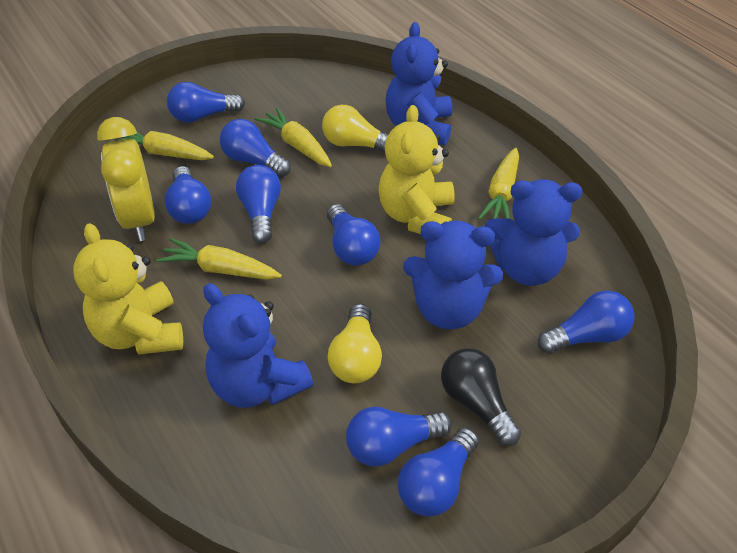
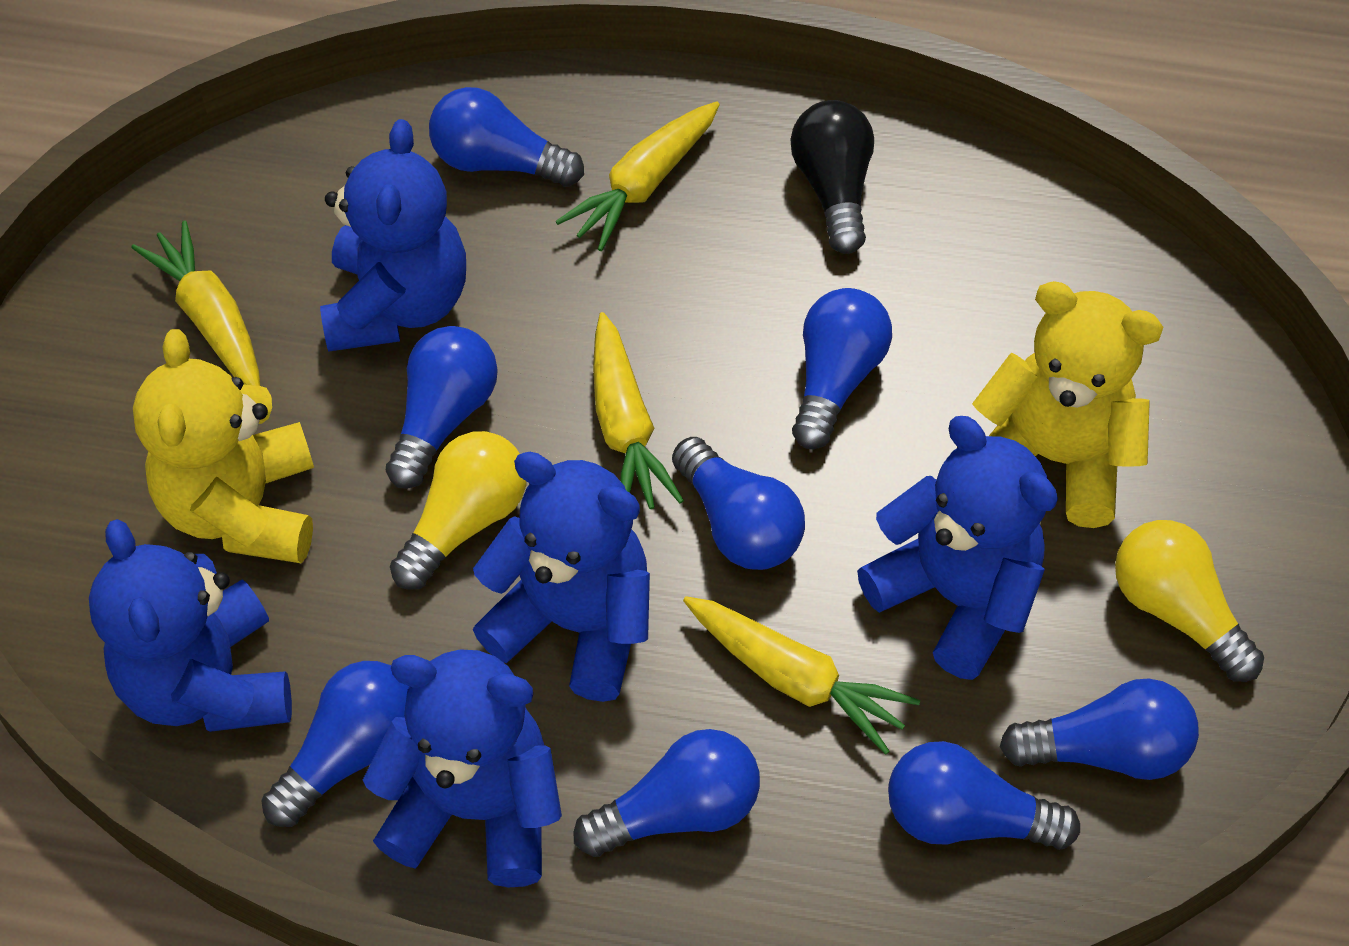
blue teddy bear: 4 -> 5
yellow clock: 1 -> 0

